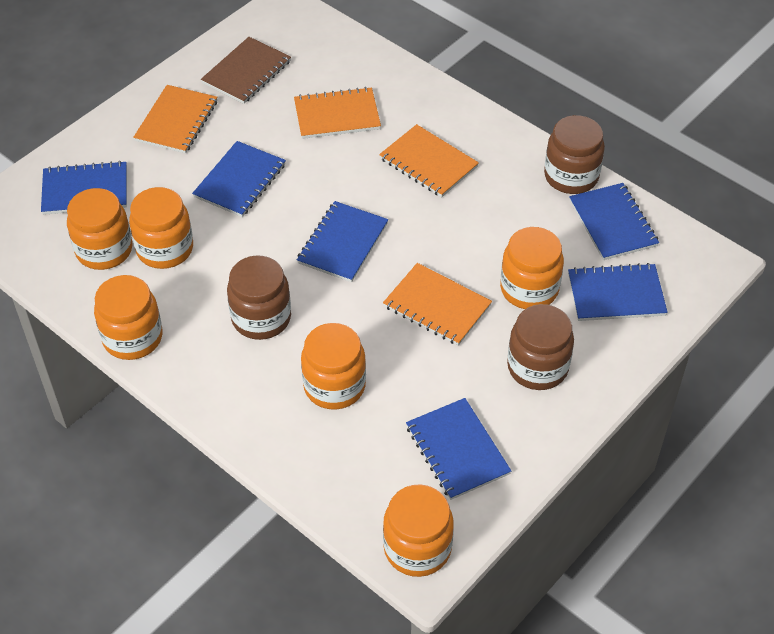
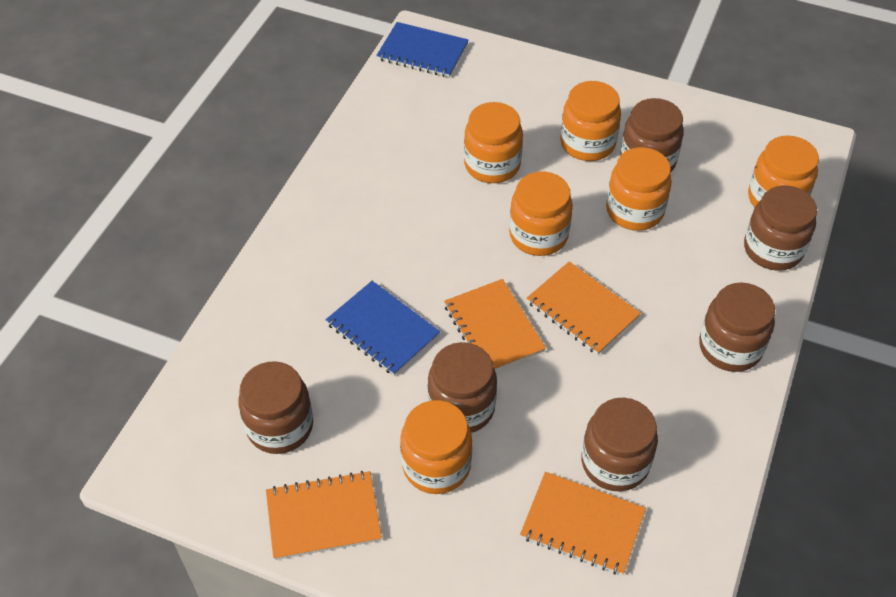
blue notebook: 6 -> 2
brown jar: 3 -> 6
brown notebook: 1 -> 0

